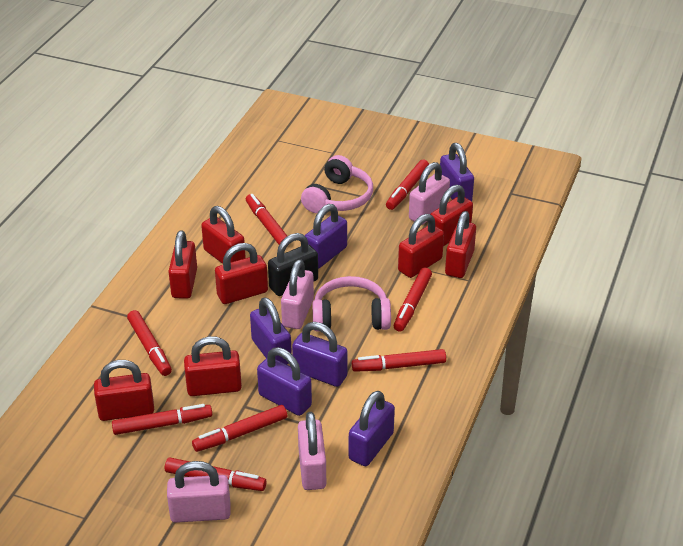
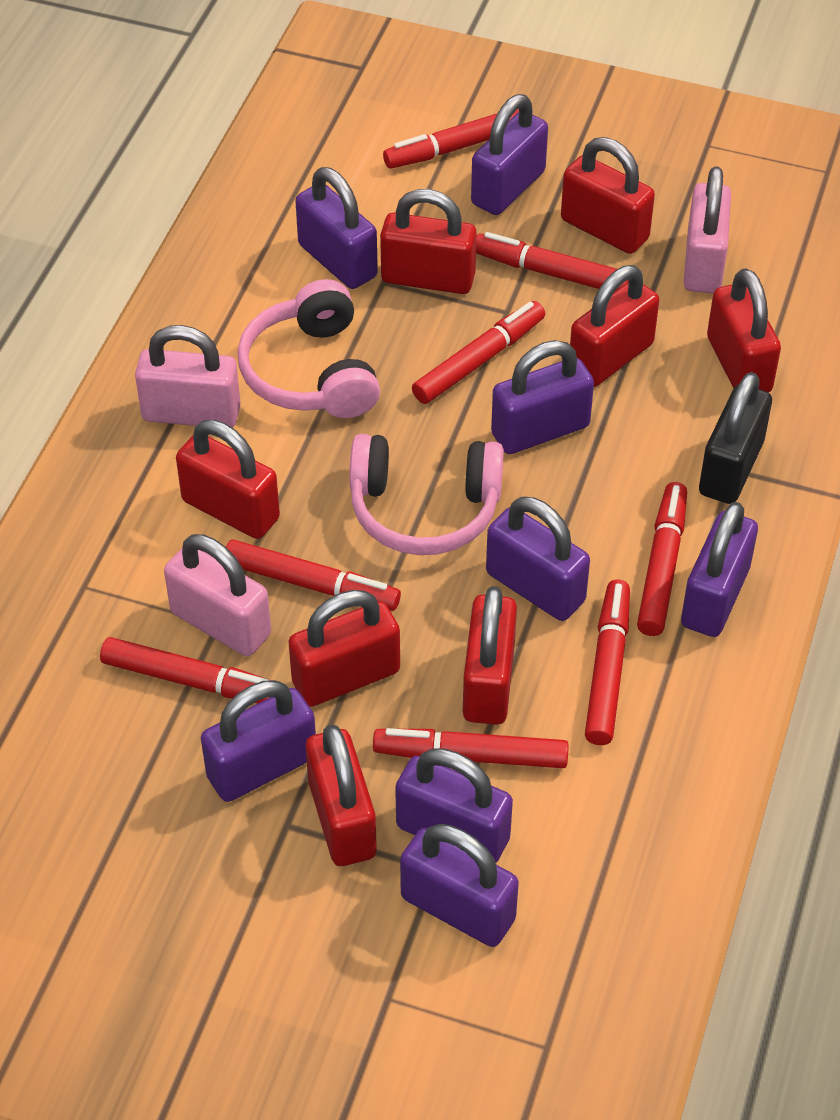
pink padlock: 4 -> 3
purple padlock: 6 -> 8

